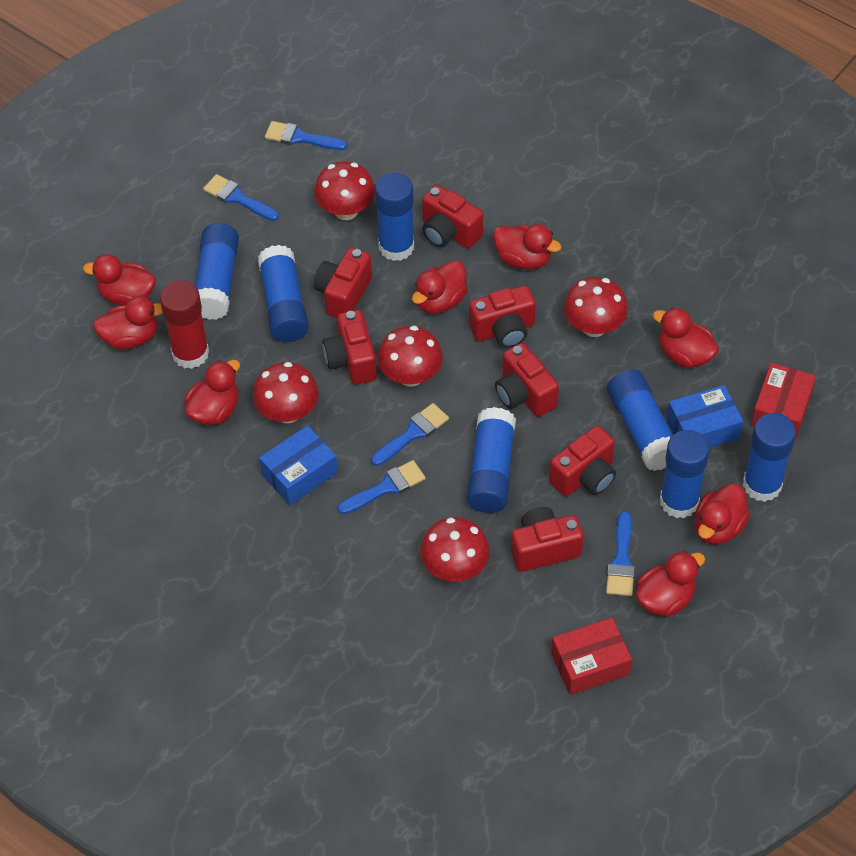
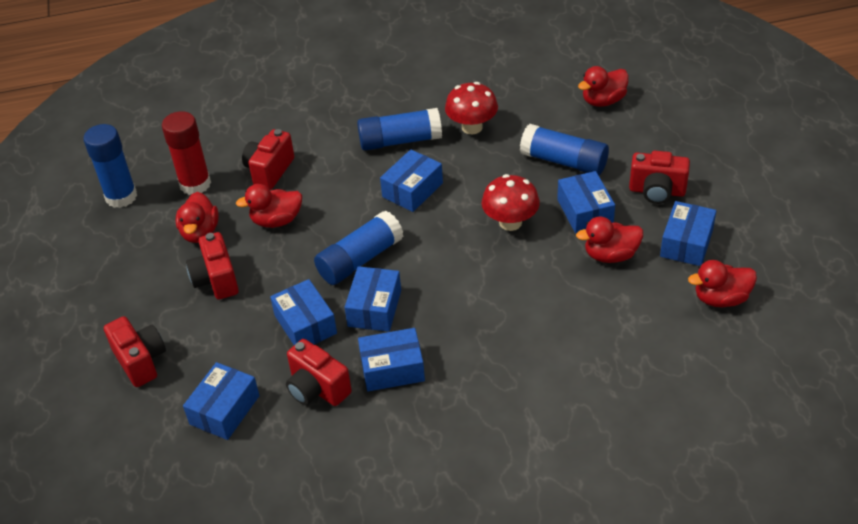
blue box: 2 -> 7
blue brush: 5 -> 0
blue glue stick: 7 -> 4
red box: 2 -> 0
red camera: 7 -> 5
red duck: 8 -> 5
red mushroom: 5 -> 2

